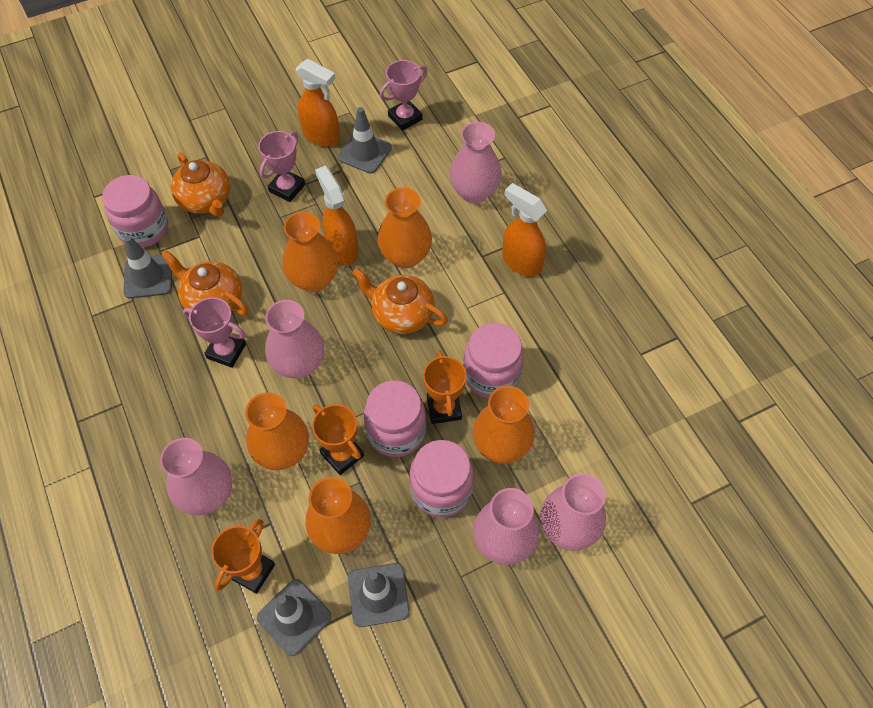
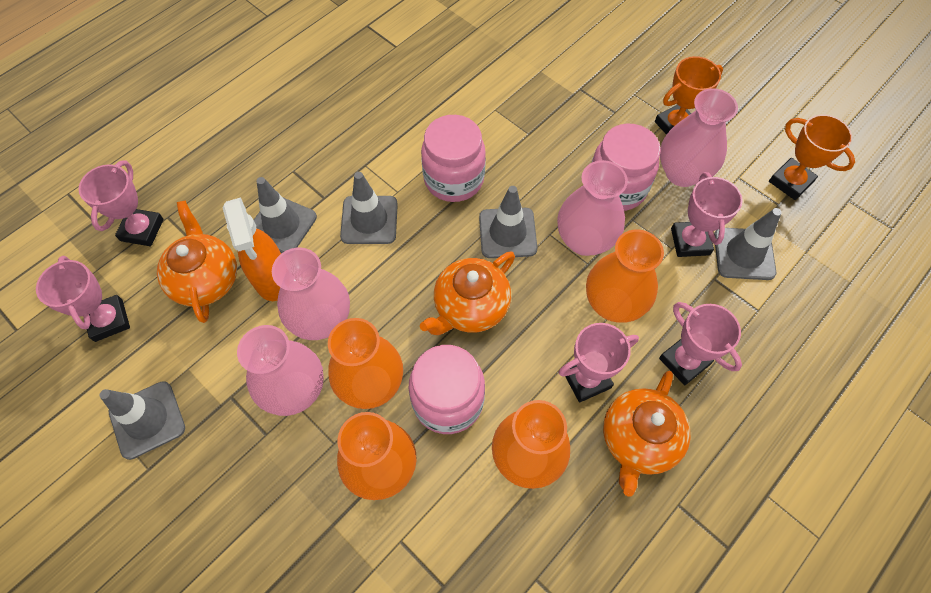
grey traffic cone: 4 -> 5
orange spray bottle: 3 -> 1
orange trophy: 3 -> 2
orange vase: 5 -> 4
pink jar: 4 -> 3
pink trophy: 3 -> 5
pink vase: 5 -> 4

